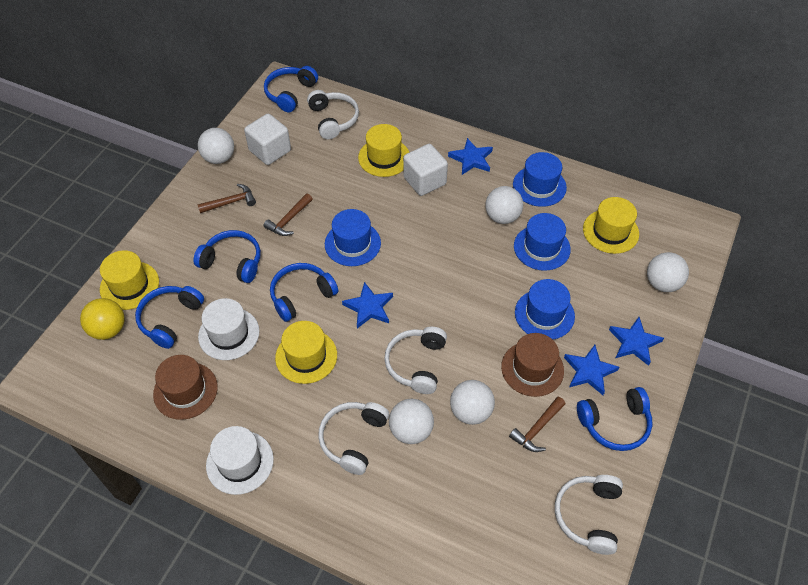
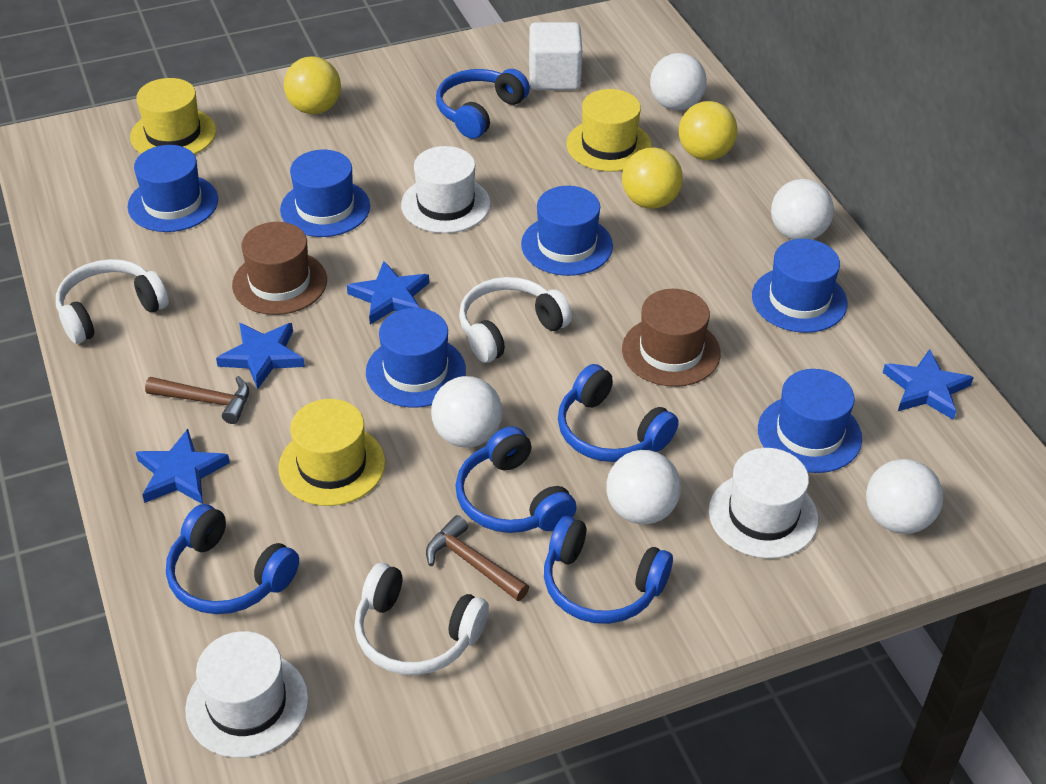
blue hat: 4 -> 6
brown hammer: 3 -> 2
white cube: 2 -> 1
white hat: 2 -> 3
white headphones: 4 -> 3
yellow ball: 1 -> 3
yellow hat: 4 -> 3

